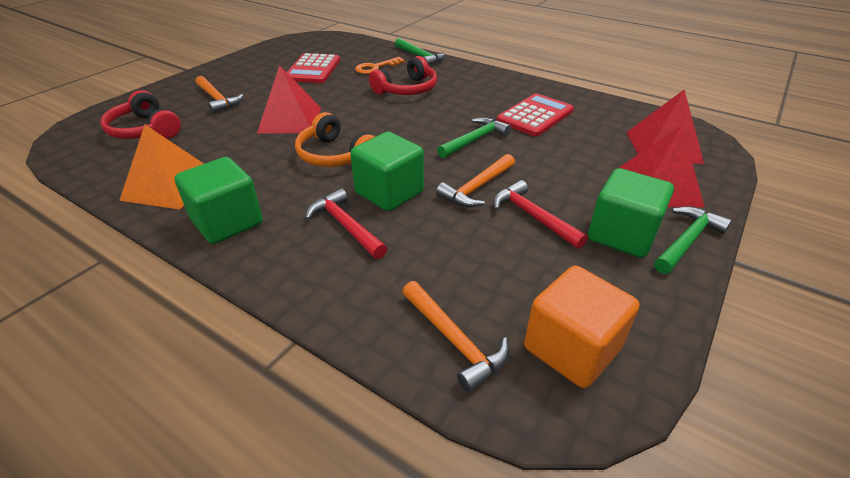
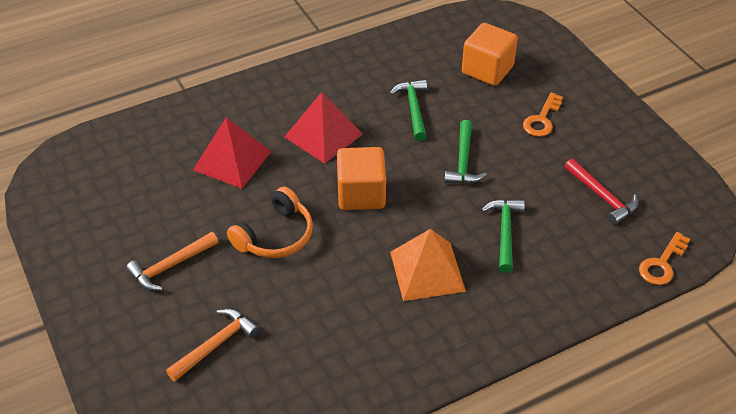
green cube: 3 -> 0
orange cube: 1 -> 2
orange hammer: 3 -> 2
orange key: 1 -> 2
red calculator: 2 -> 0
red hammer: 2 -> 1
red headphones: 2 -> 0
red pyramid: 3 -> 2

